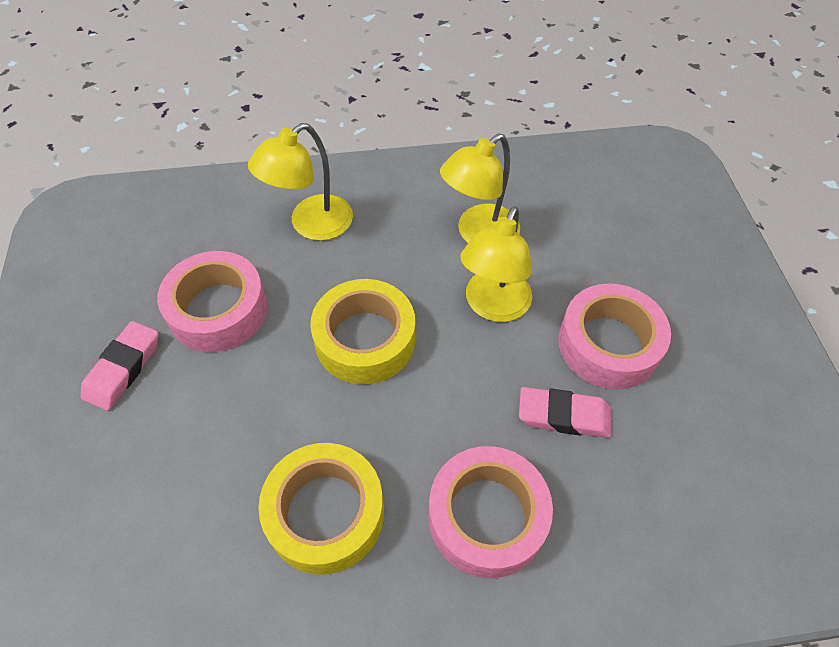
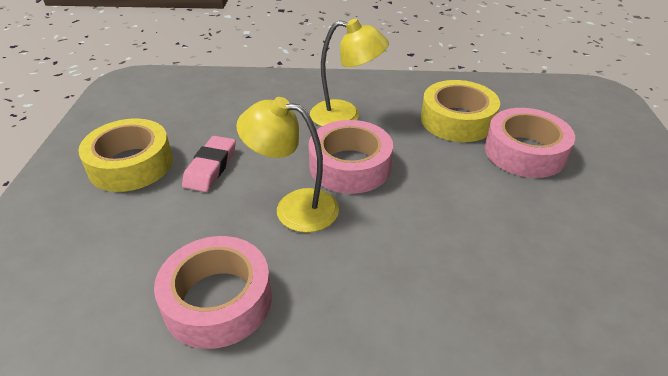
pink eraser: 2 -> 1
yellow lamp: 3 -> 2

